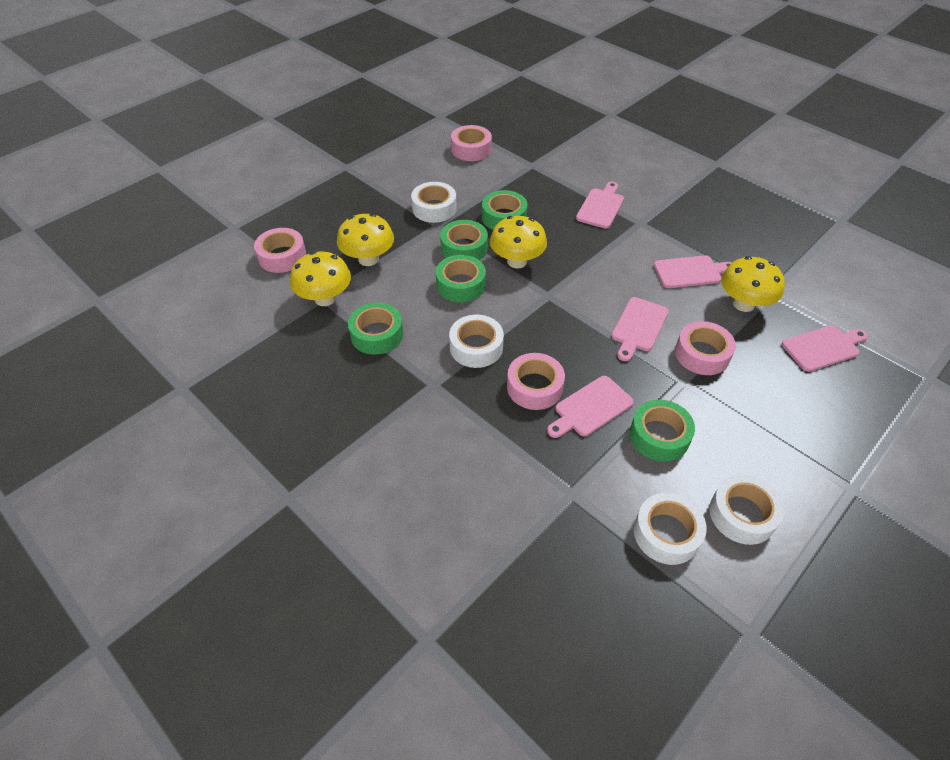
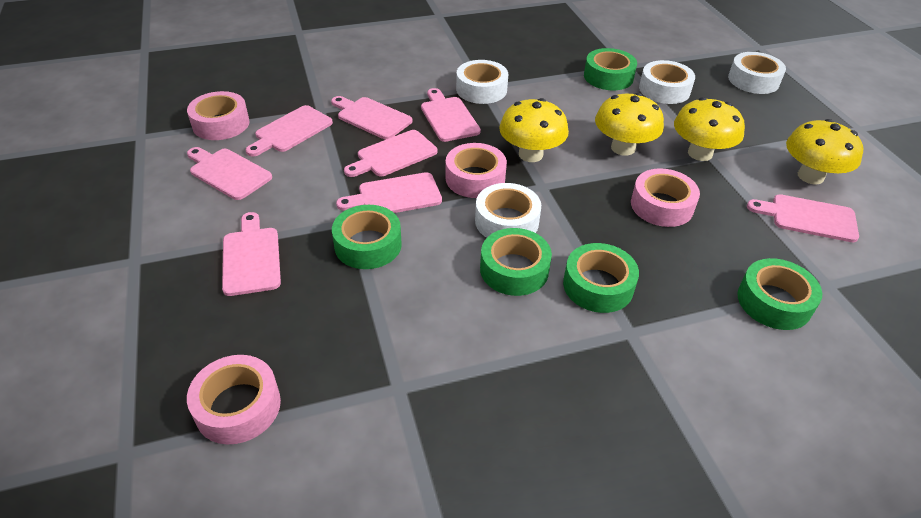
pink cutting board: 5 -> 8

